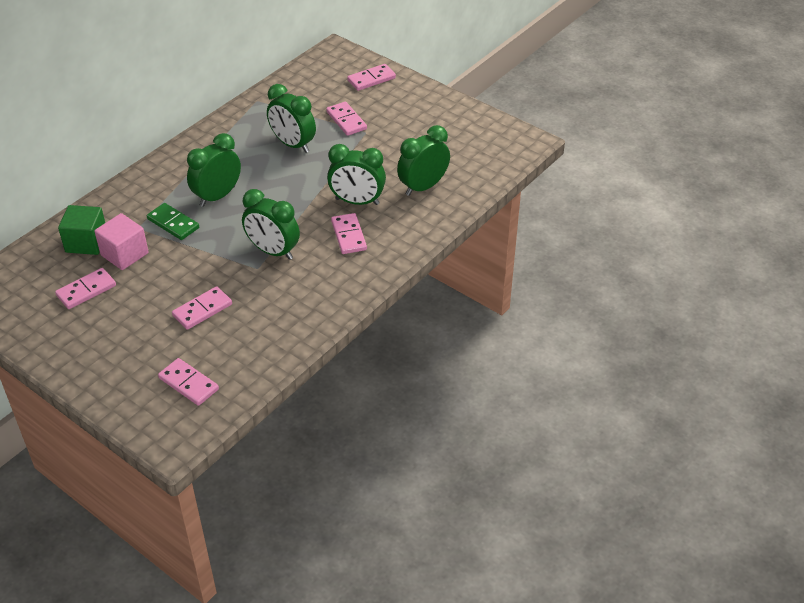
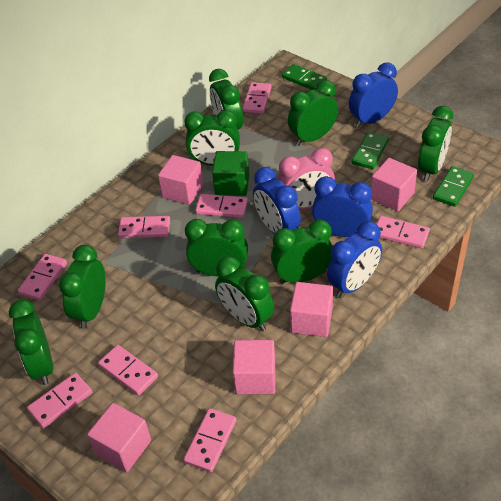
blue clock: 0 -> 4
green clock: 5 -> 9
green domino: 1 -> 3
pink clock: 0 -> 1
pink cube: 1 -> 5
pink domino: 6 -> 8

